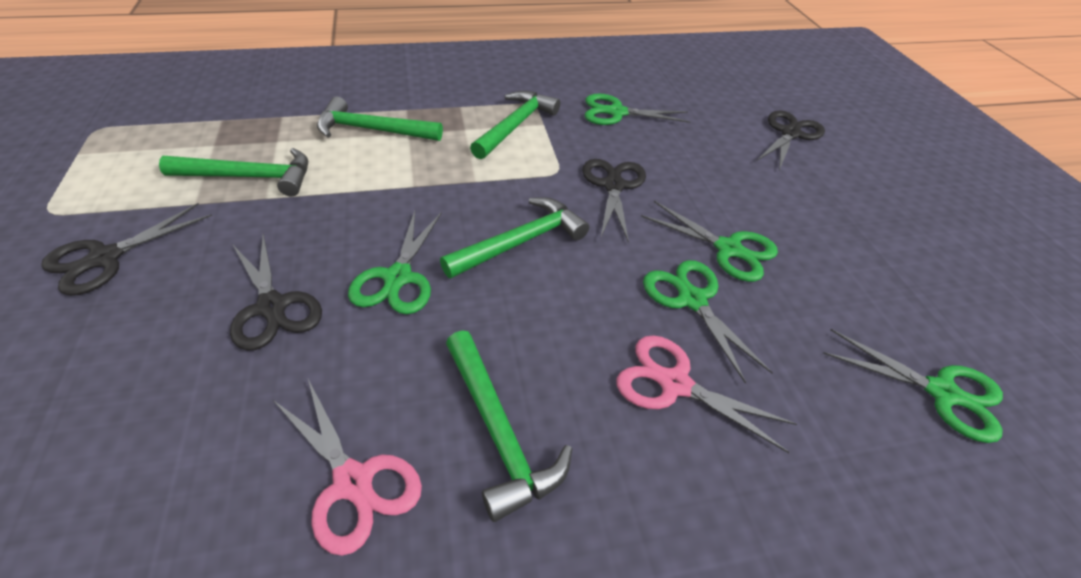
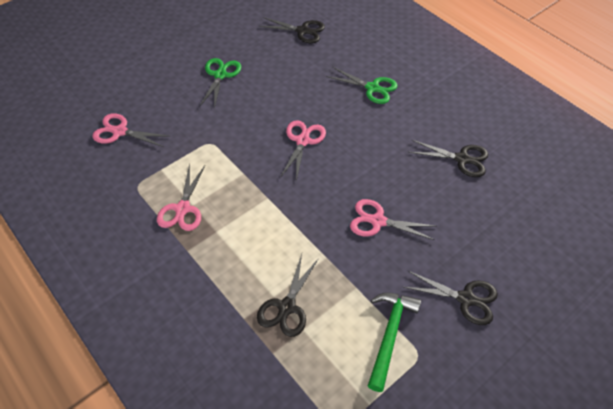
green hammer: 5 -> 1
green scissors: 5 -> 2
pink scissors: 2 -> 4

